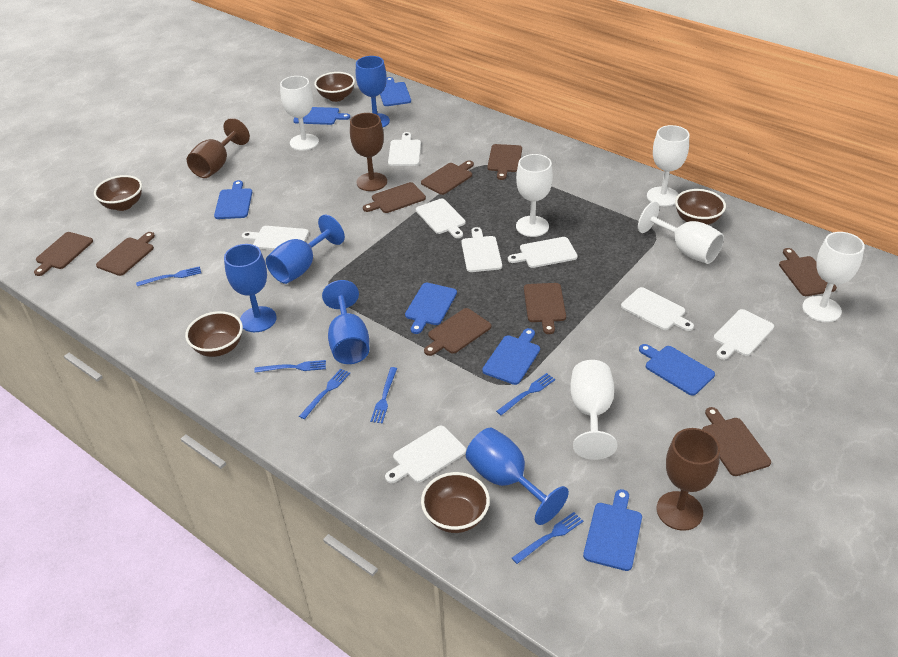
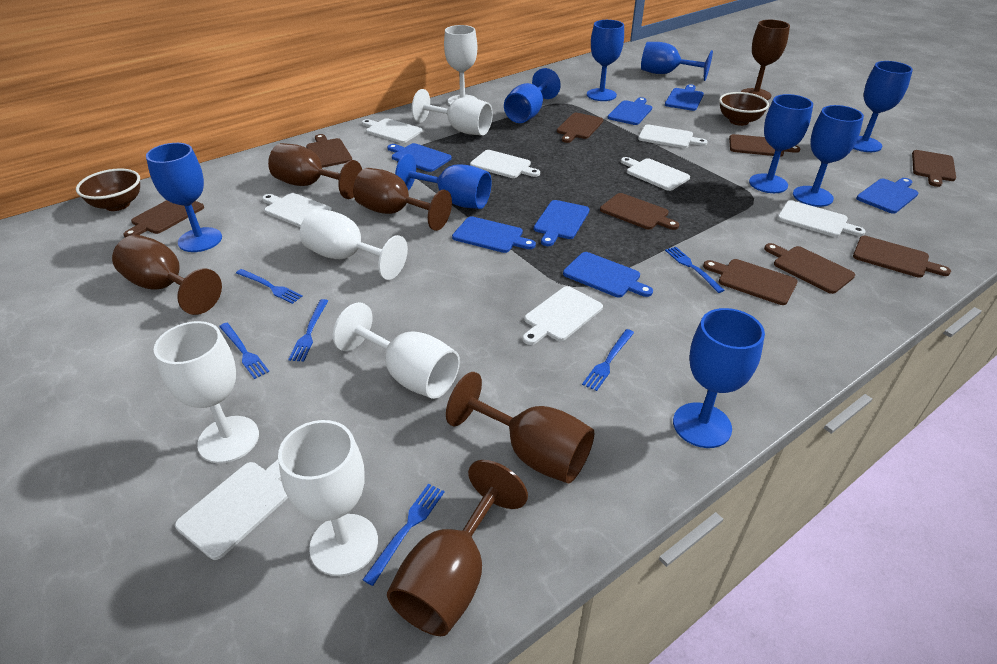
blue goblet: 5 -> 9
brown bowl: 5 -> 2
brown goblet: 3 -> 6

